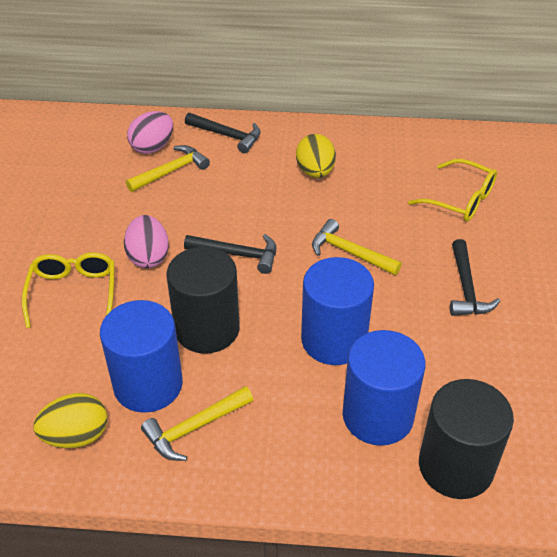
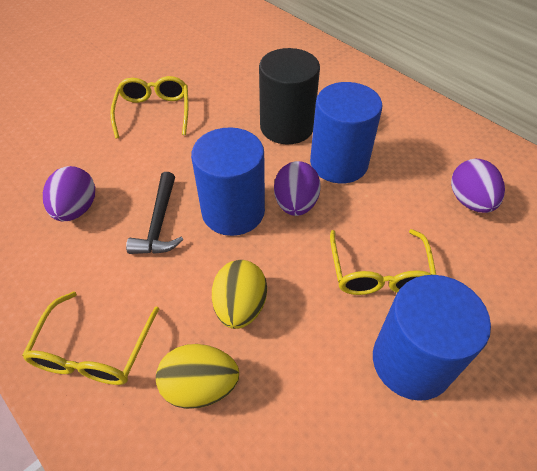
black cylinder: 2 -> 1
black hammer: 3 -> 1
pink egg: 2 -> 0
purple egg: 0 -> 3
yellow glasses: 2 -> 3
yellow hammer: 3 -> 0

